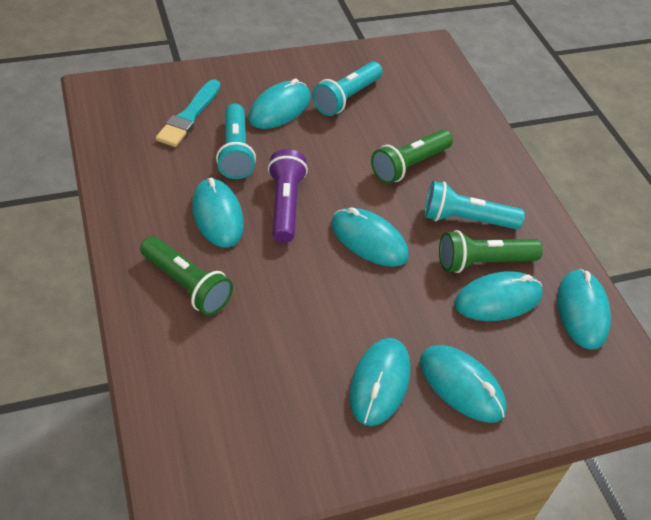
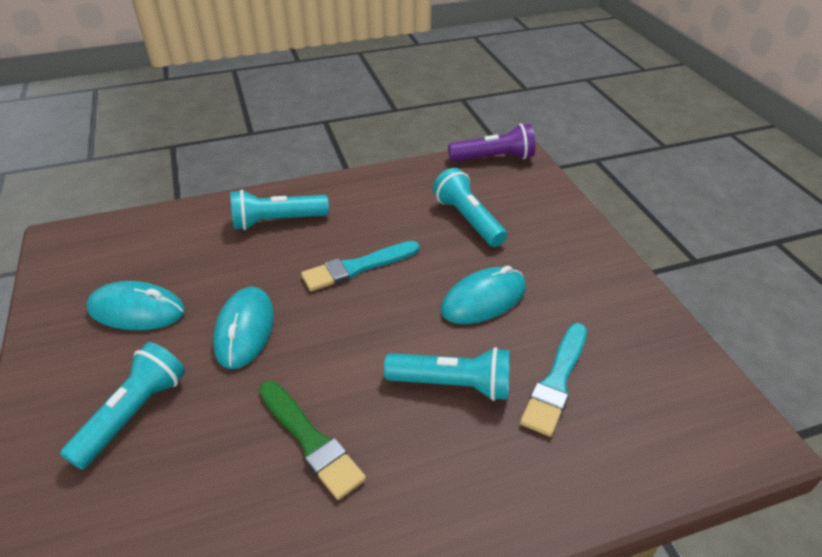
green brush: 0 -> 1
green flashlight: 3 -> 0
turquoise brush: 1 -> 2
turquoise flashlight: 3 -> 4
turquoise mouse: 7 -> 3

